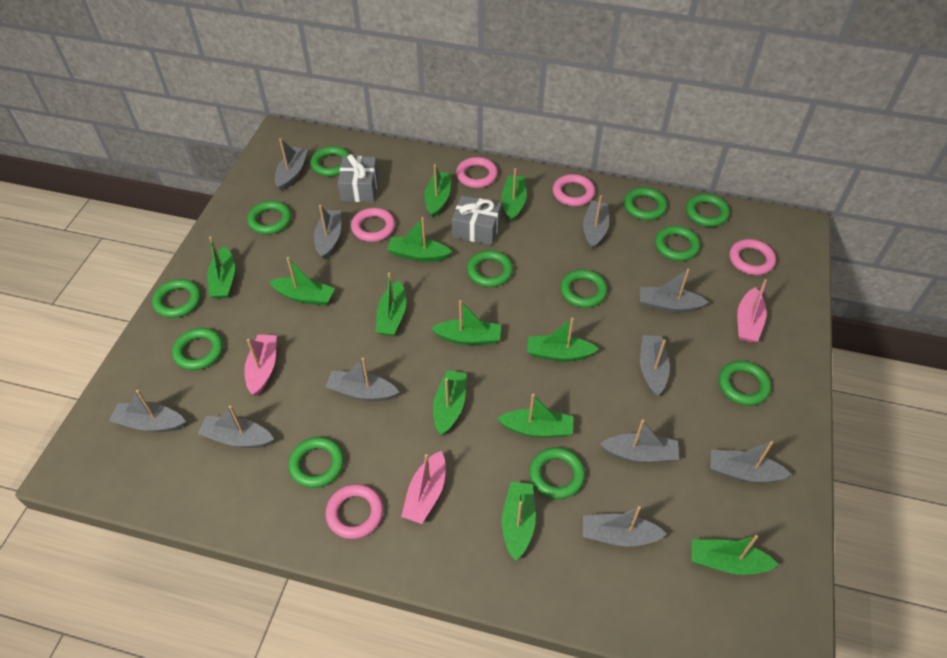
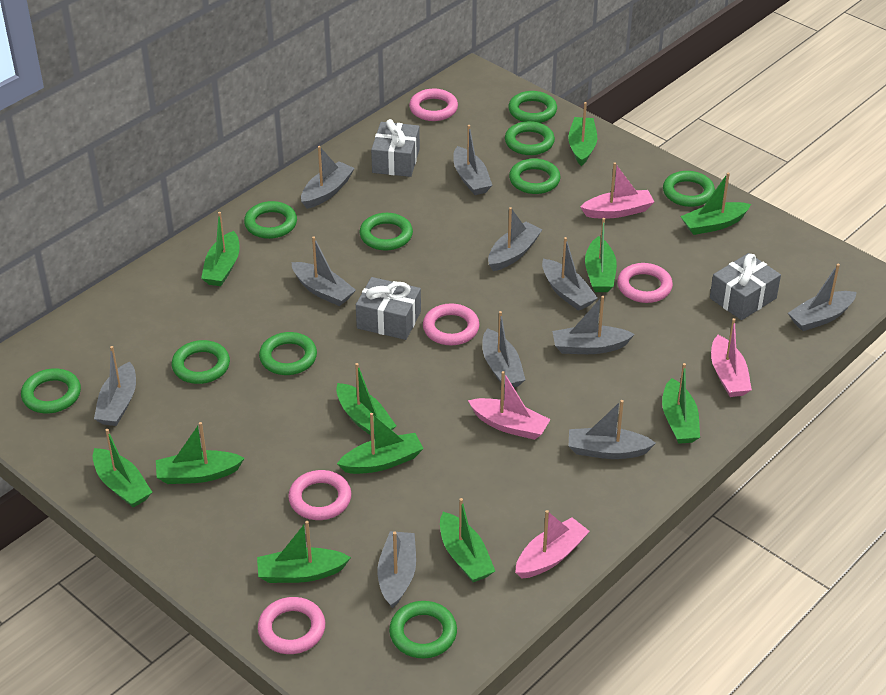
green boat: 12 -> 11
green ring: 12 -> 10
grey gift: 2 -> 3
pink boat: 3 -> 4

